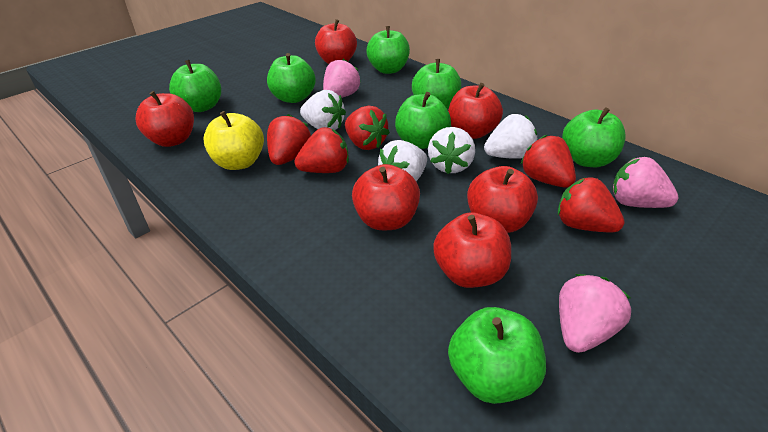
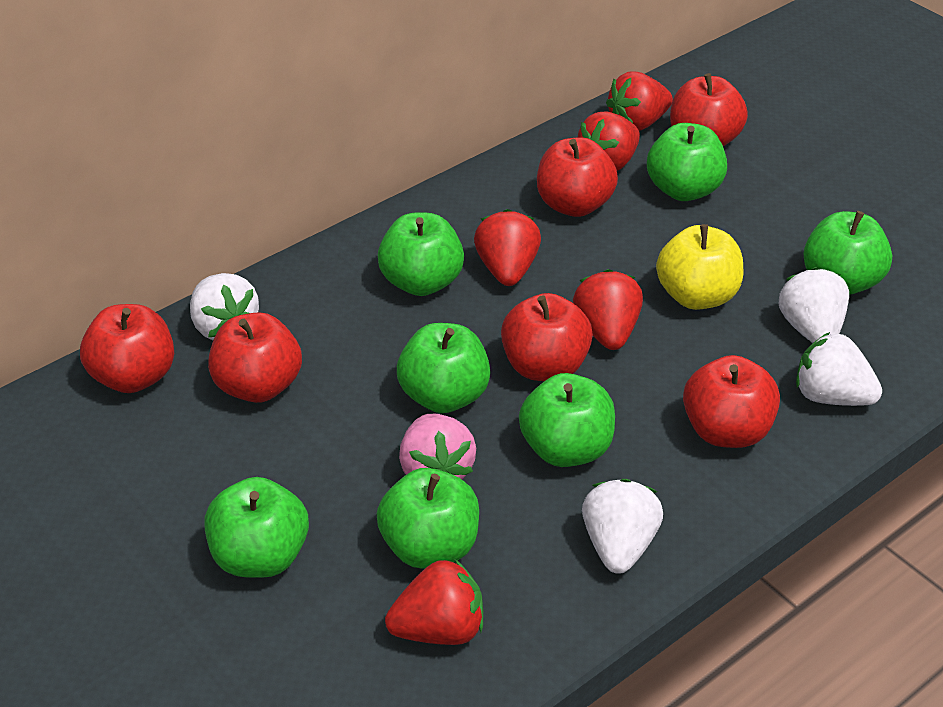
pink strawberry: 3 -> 1

